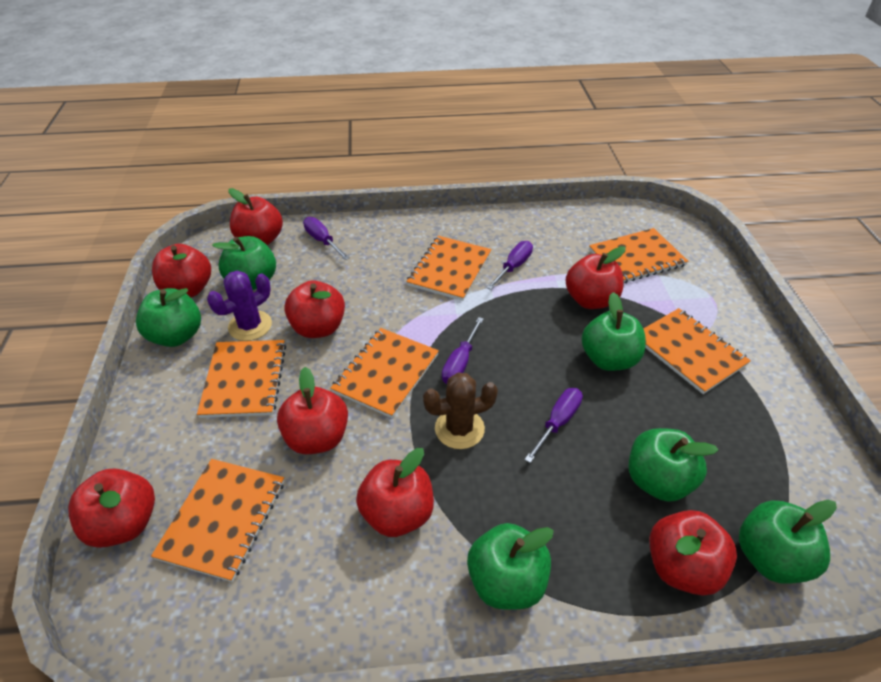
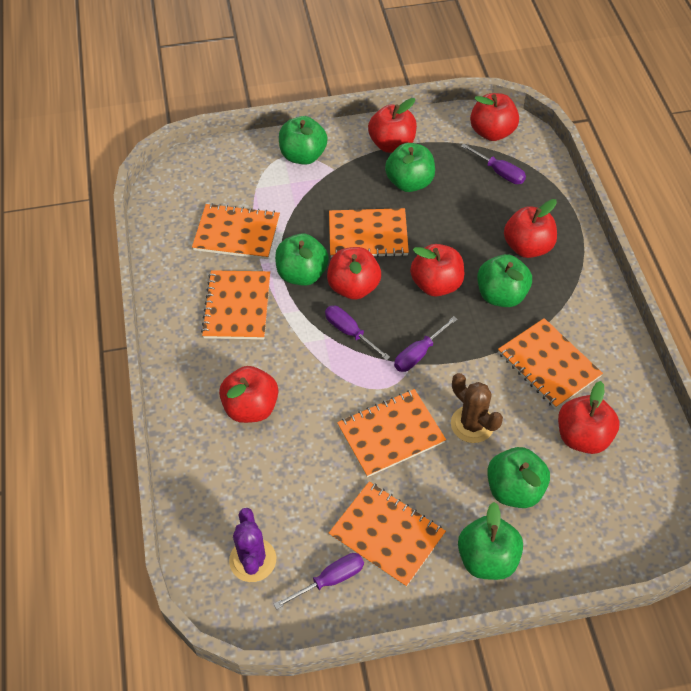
red apple: 8 -> 7

